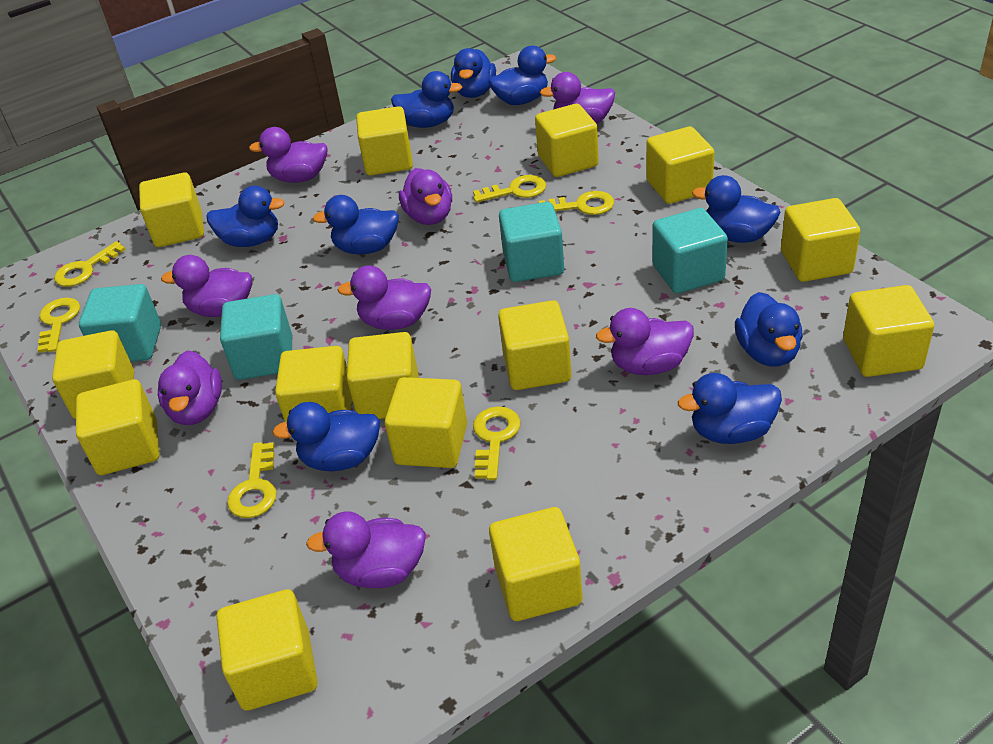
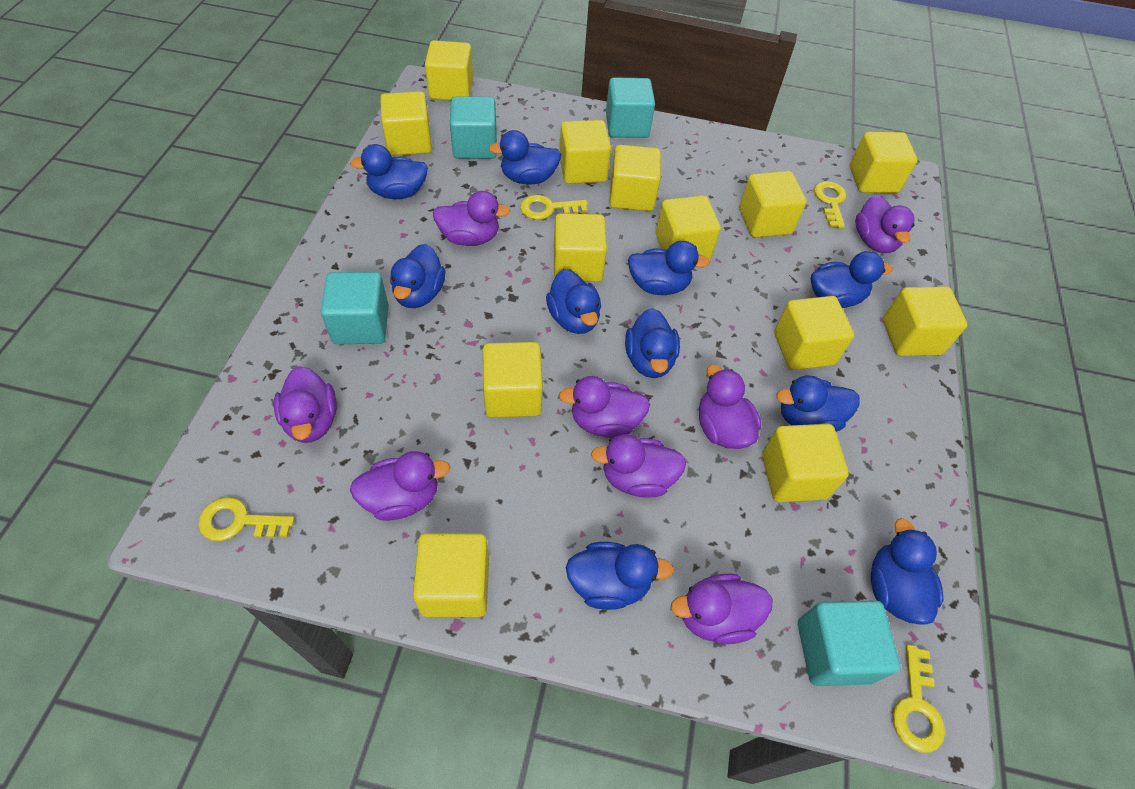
blue duck: 9 -> 10
yellow cube: 14 -> 13
yellow key: 6 -> 4

